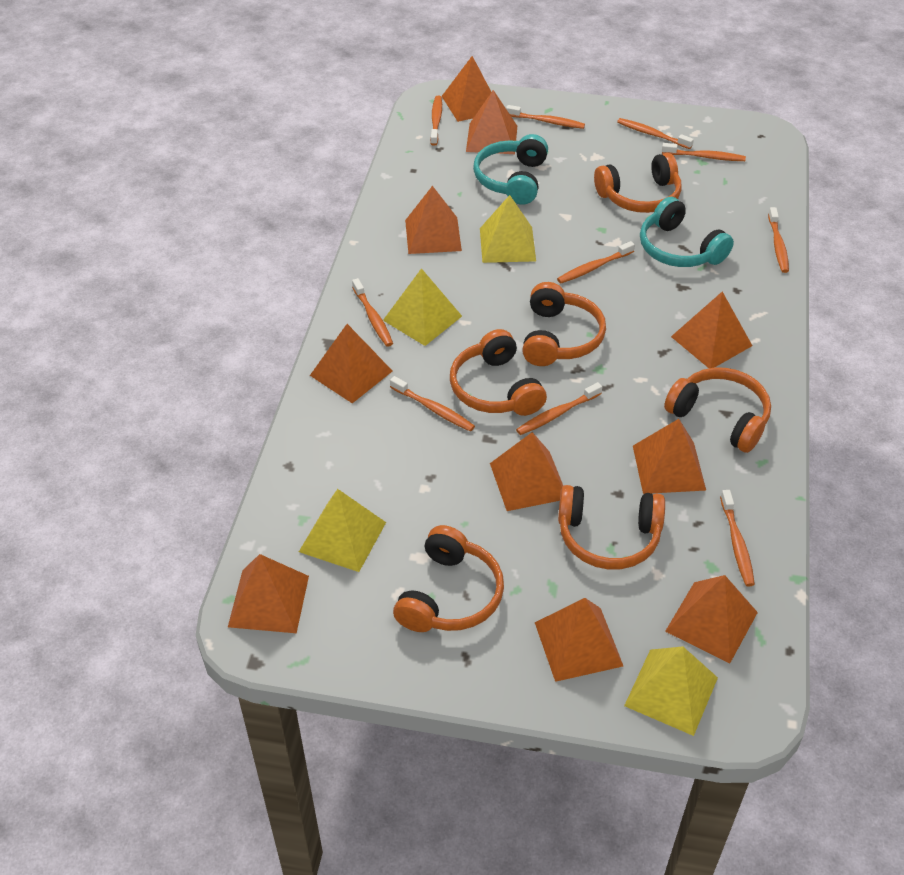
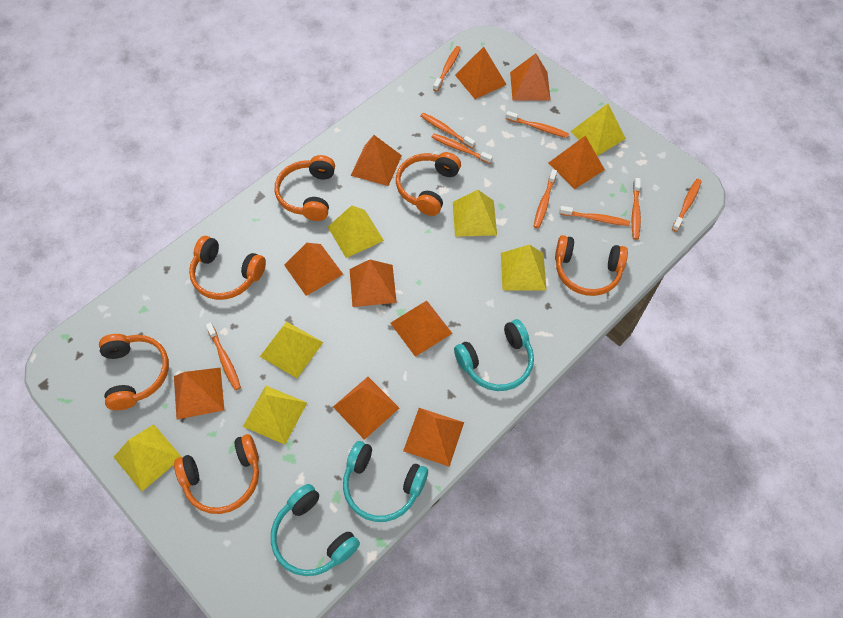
orange toothbrush: 10 -> 9
turquoise headphones: 2 -> 3
yellow pyramid: 4 -> 7

